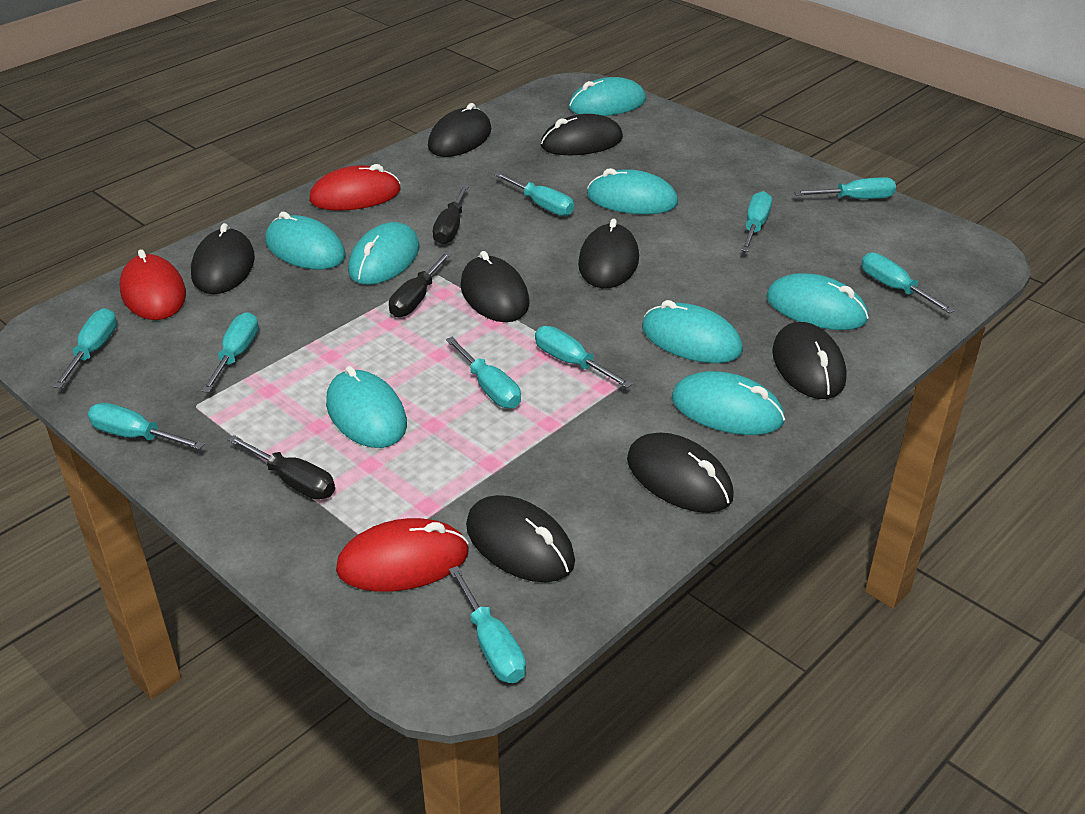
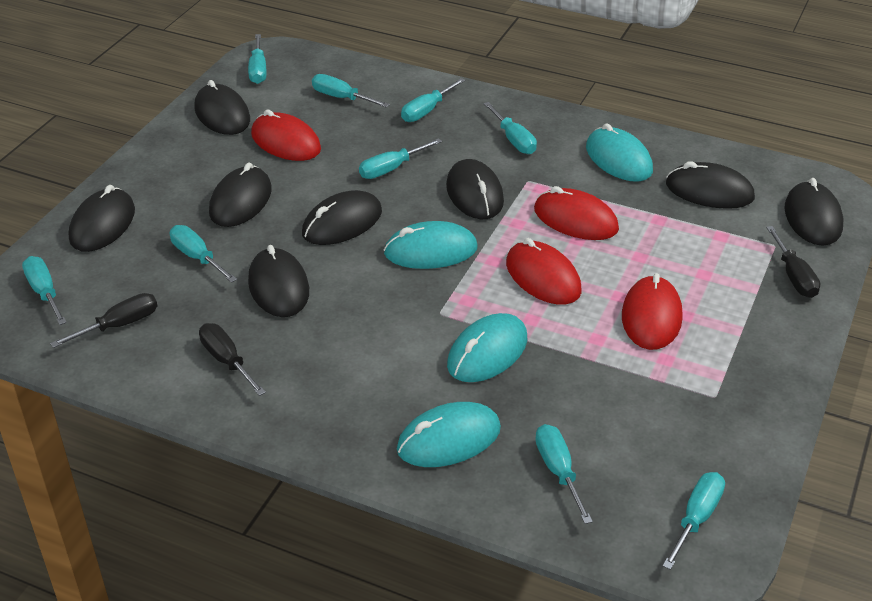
red mouse: 3 -> 4
turquoise mouse: 8 -> 4
turquoise screwdriver: 10 -> 9

